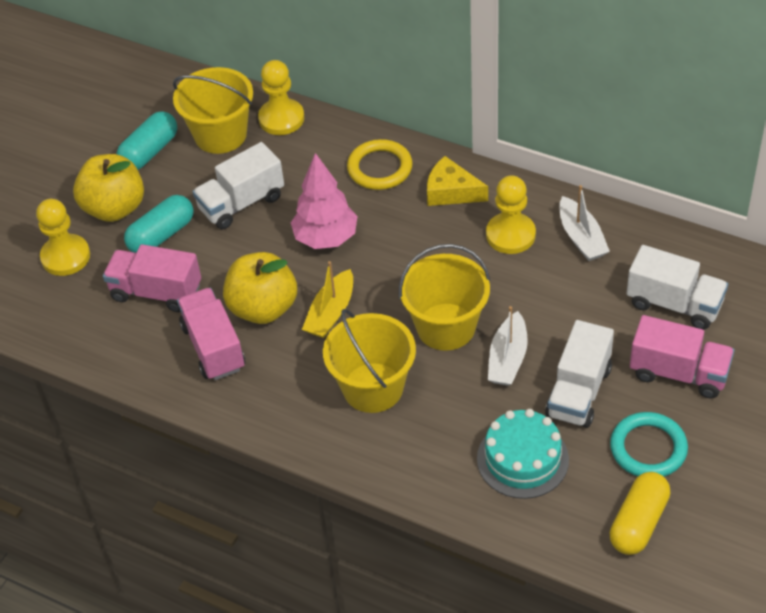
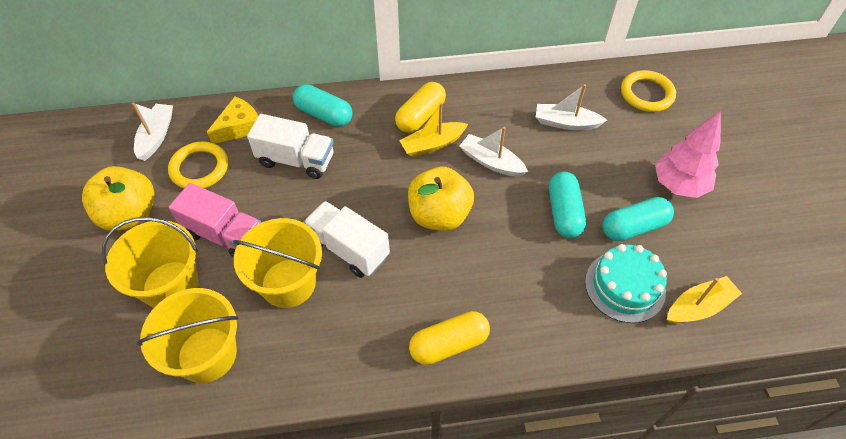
pink truck: 3 -> 1
turquoise capsule: 2 -> 3
turquoise ring: 1 -> 0
white boat: 2 -> 3
white truck: 3 -> 2
yellow boat: 1 -> 2
yellow capsule: 1 -> 2
yellow pawn: 3 -> 0
yellow ring: 1 -> 2

